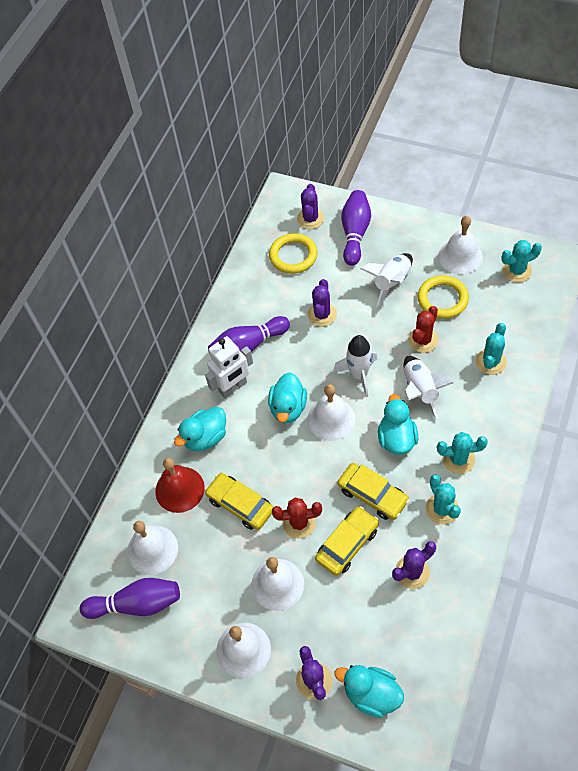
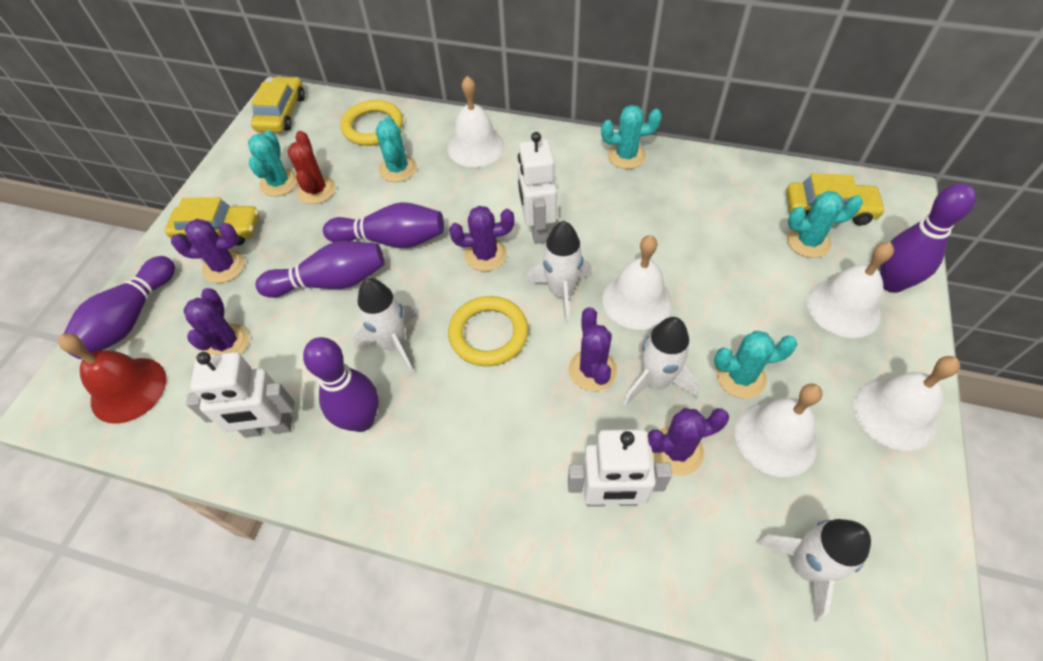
purple bowling pin: 3 -> 5
purple cactus: 4 -> 5
red cactus: 2 -> 1
turquoise cactus: 4 -> 5
turquoise duck: 4 -> 0
white robot: 1 -> 3
white rocket: 3 -> 4

